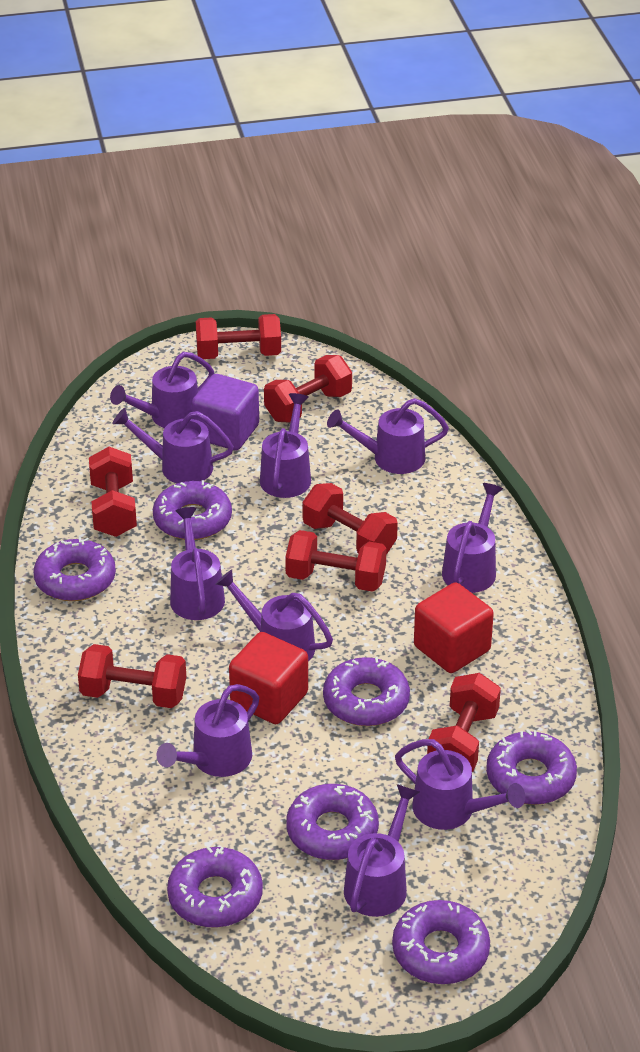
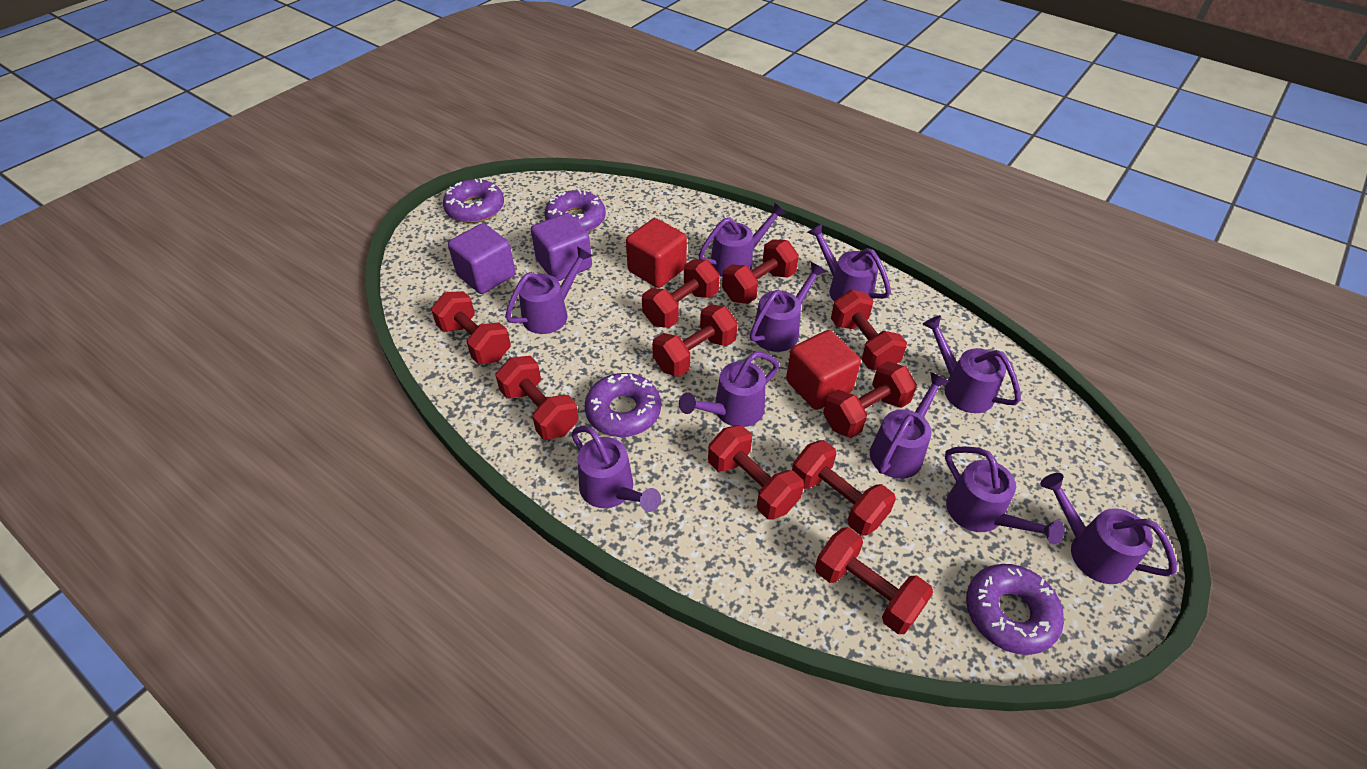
purple cube: 1 -> 2
purple donut: 7 -> 4
red dumbbell: 7 -> 10

